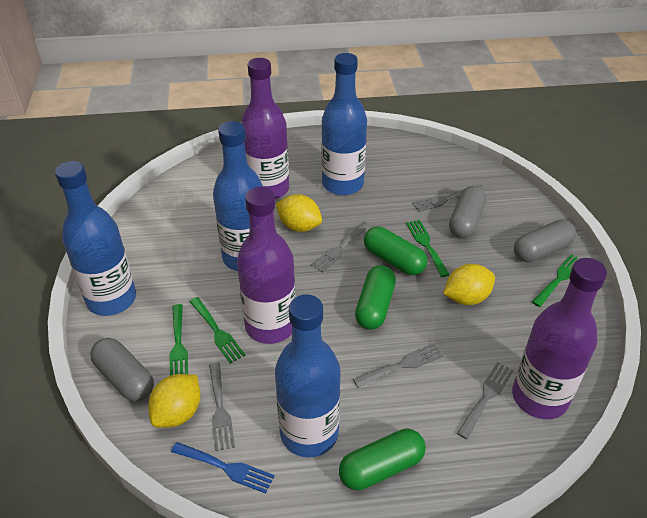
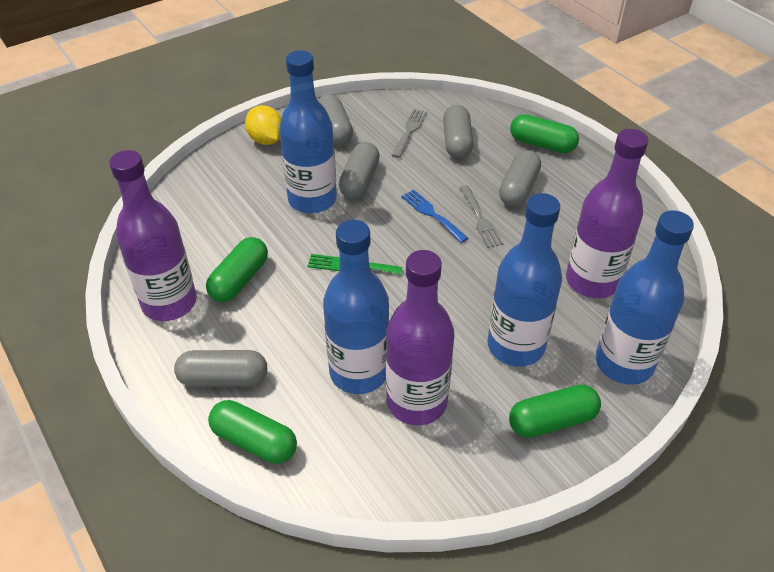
green capsule: 3 -> 4
green fork: 4 -> 1
grey capsule: 3 -> 5
grey fork: 5 -> 2
yellow lemon: 3 -> 1

